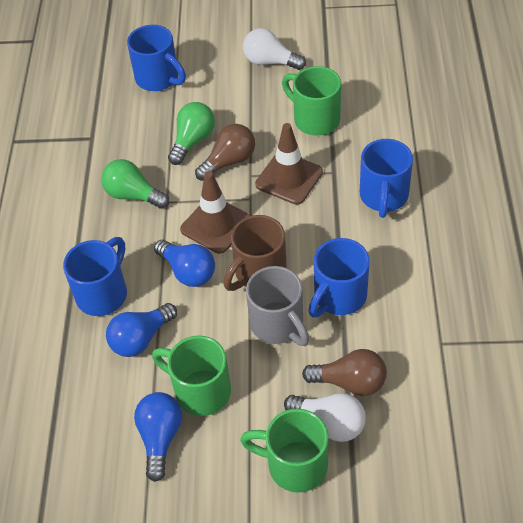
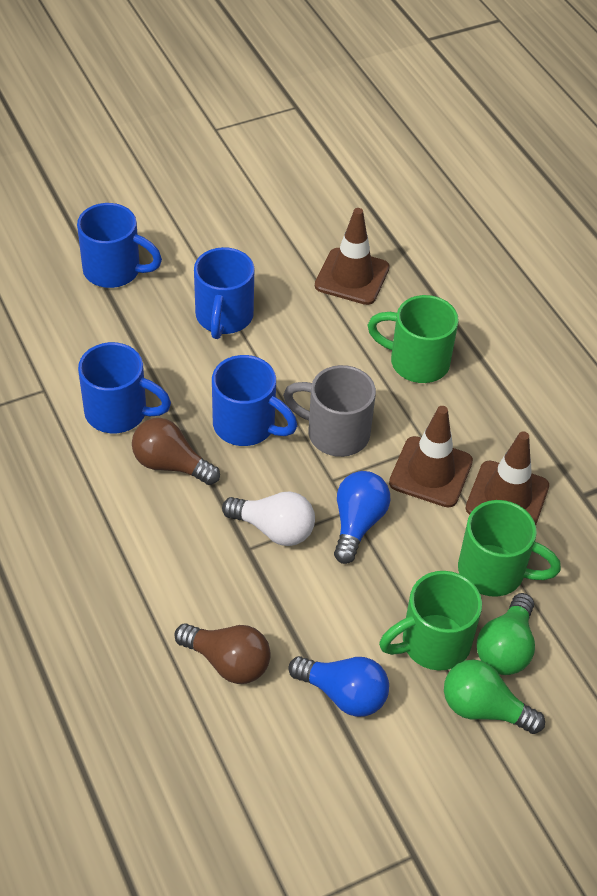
blue light bulb: 3 -> 2
brown mug: 1 -> 0
brown traffic cone: 2 -> 3
white light bulb: 2 -> 1

